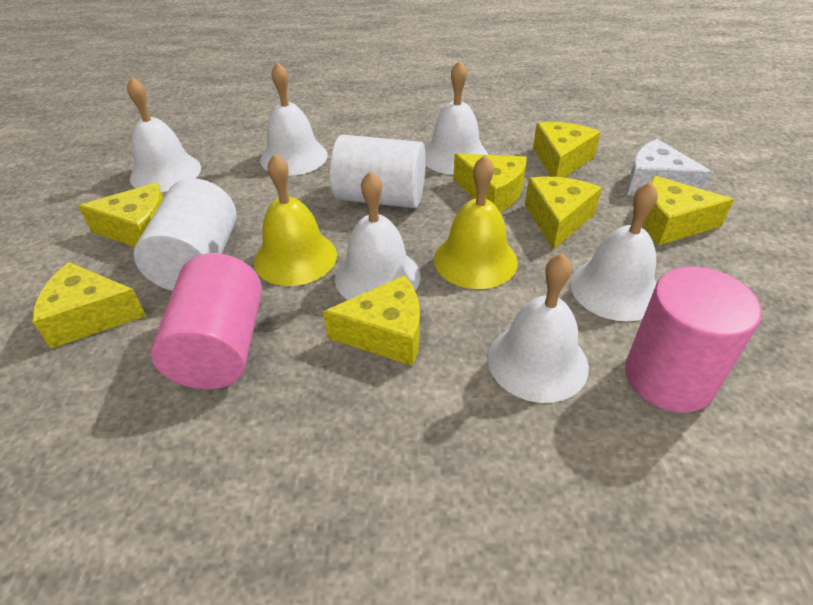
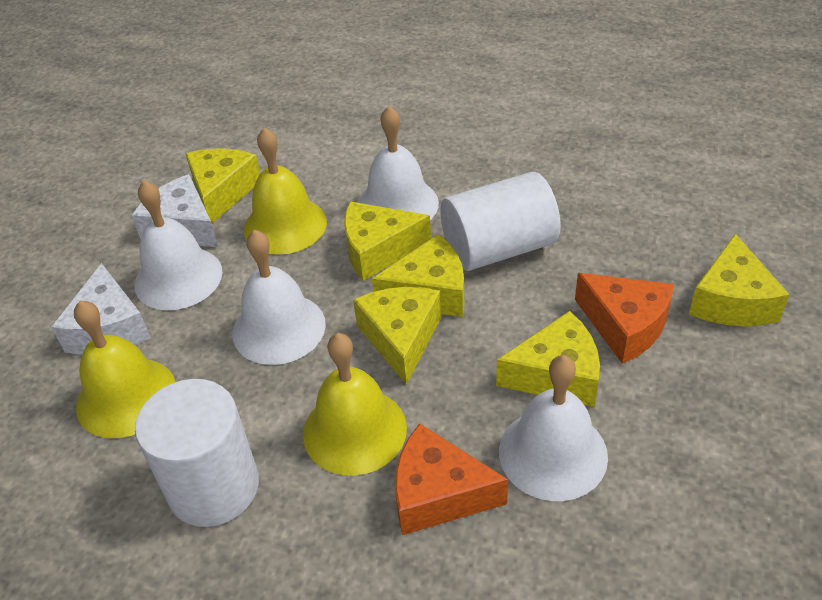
orange cheese: 0 -> 2
pink cylinder: 2 -> 0
white bell: 6 -> 4
white cheese: 1 -> 2
yellow bell: 2 -> 3
yellow cheese: 7 -> 6

